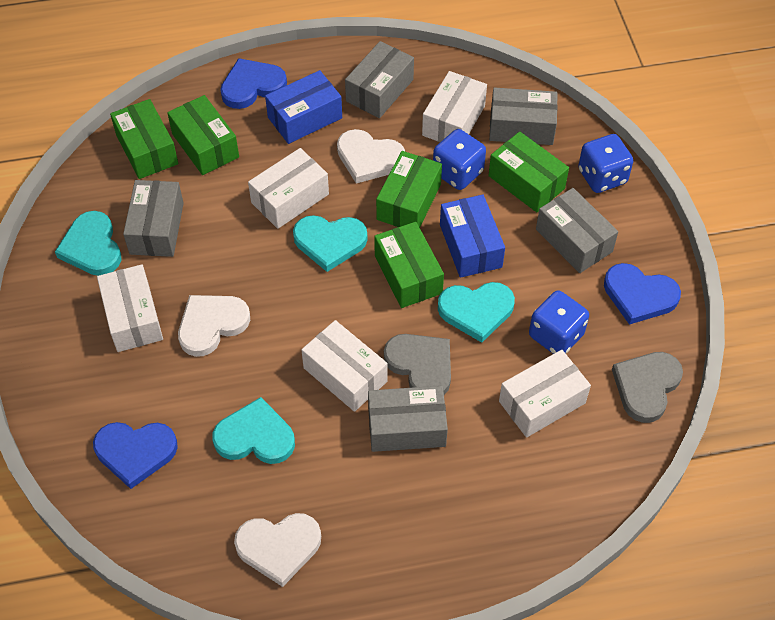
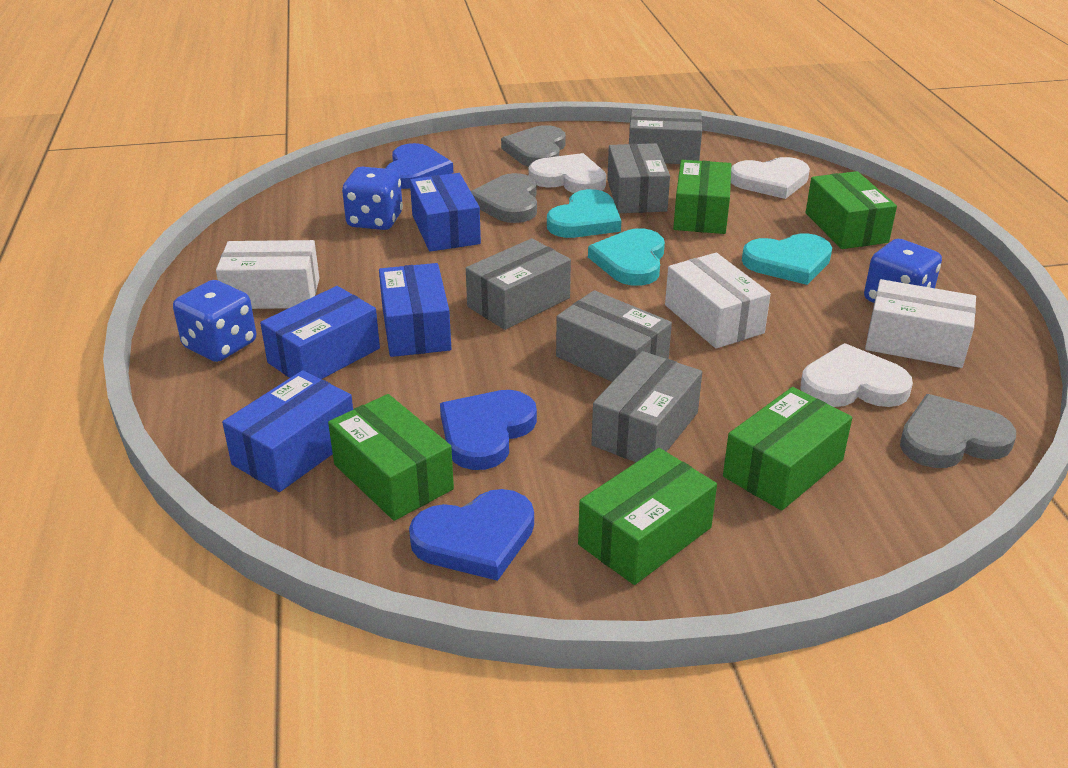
blue box: 2 -> 4
grey heart: 2 -> 3
turquoise heart: 4 -> 3
white box: 5 -> 3

